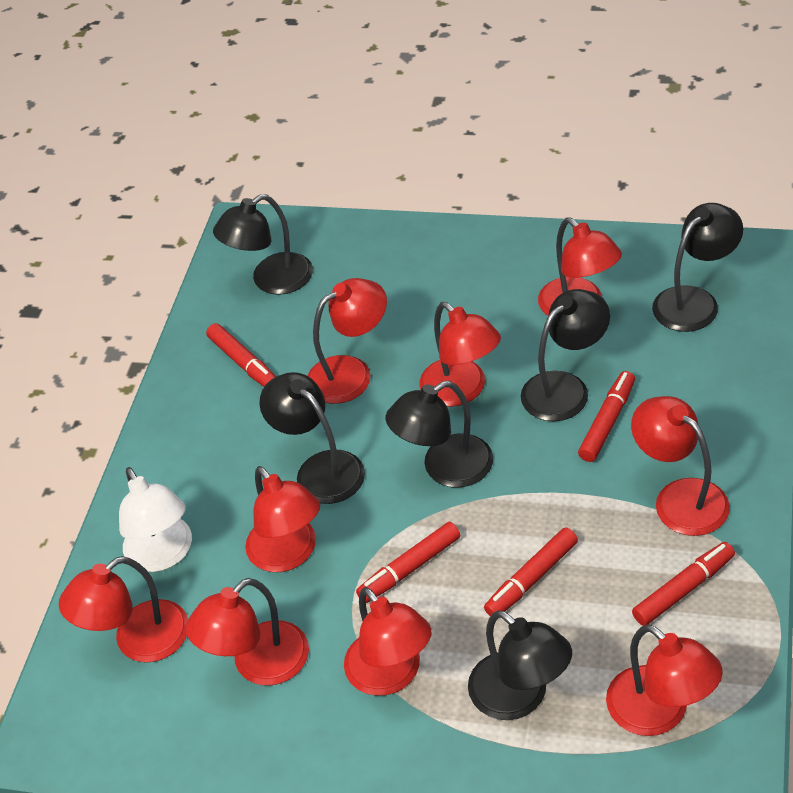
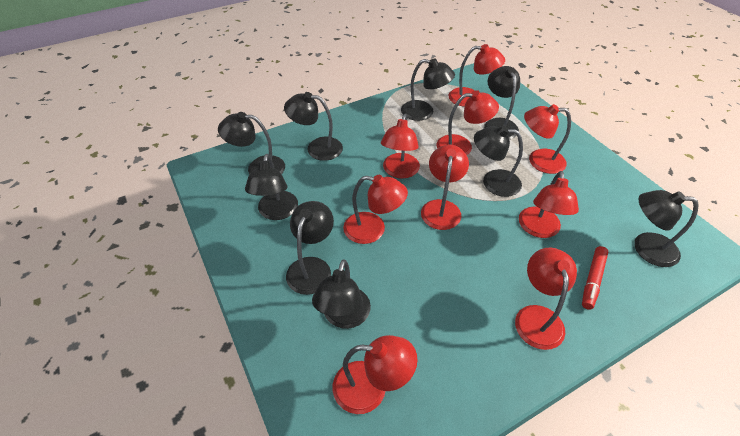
black lamp: 6 -> 9
red marker: 5 -> 1
white lamp: 1 -> 0

